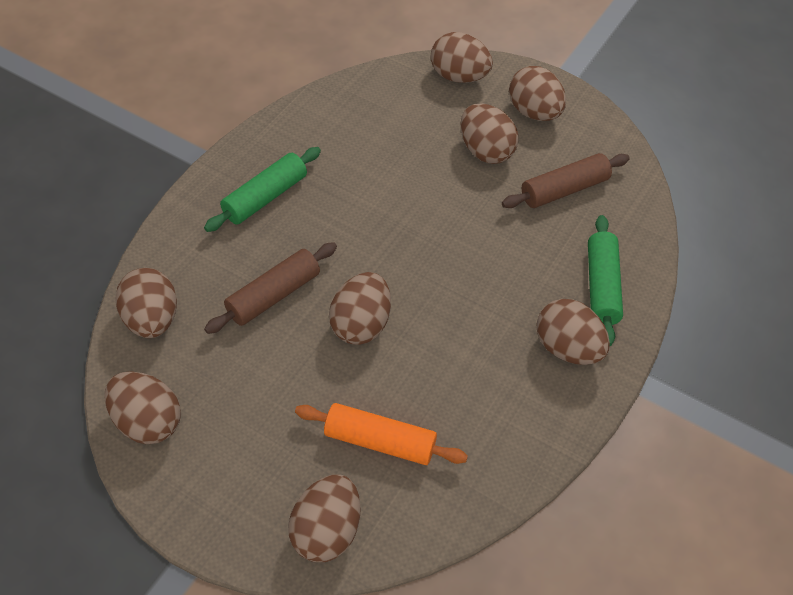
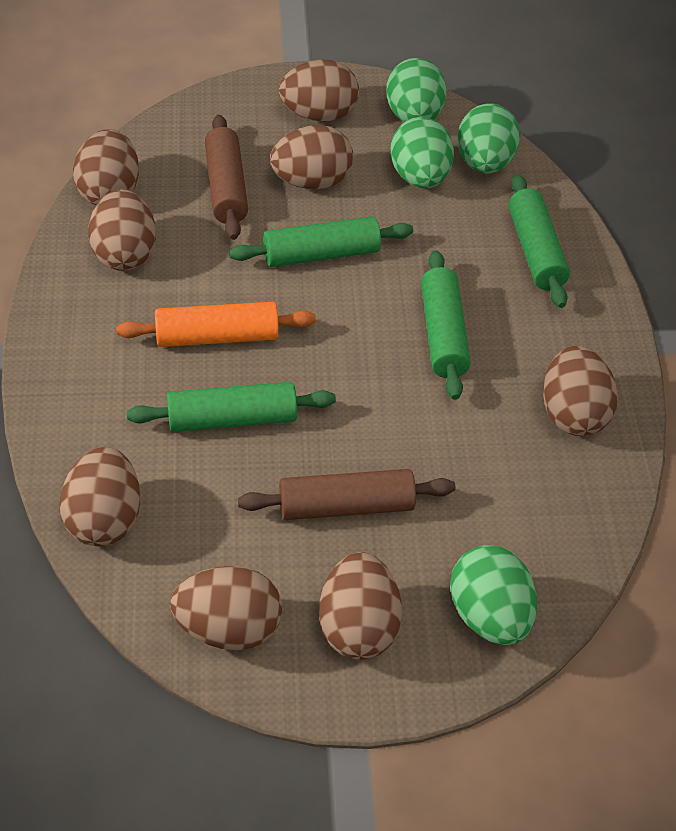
green egg: 0 -> 4
green rolling pin: 2 -> 4

